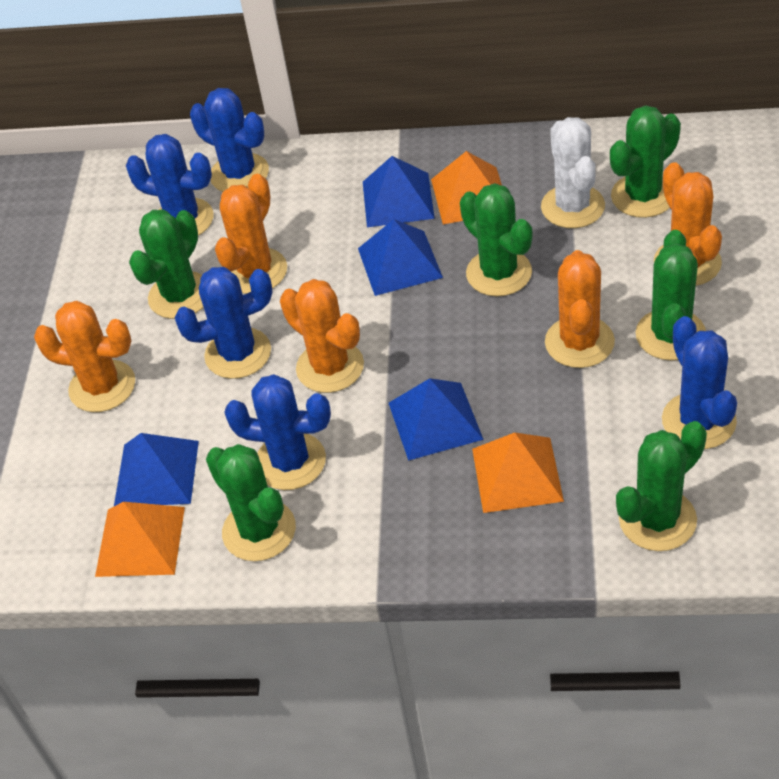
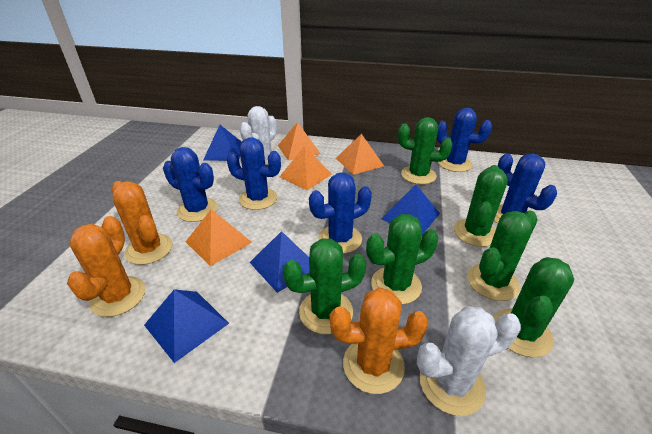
orange cactus: 5 -> 3
orange pyramid: 3 -> 4
white cactus: 1 -> 2

